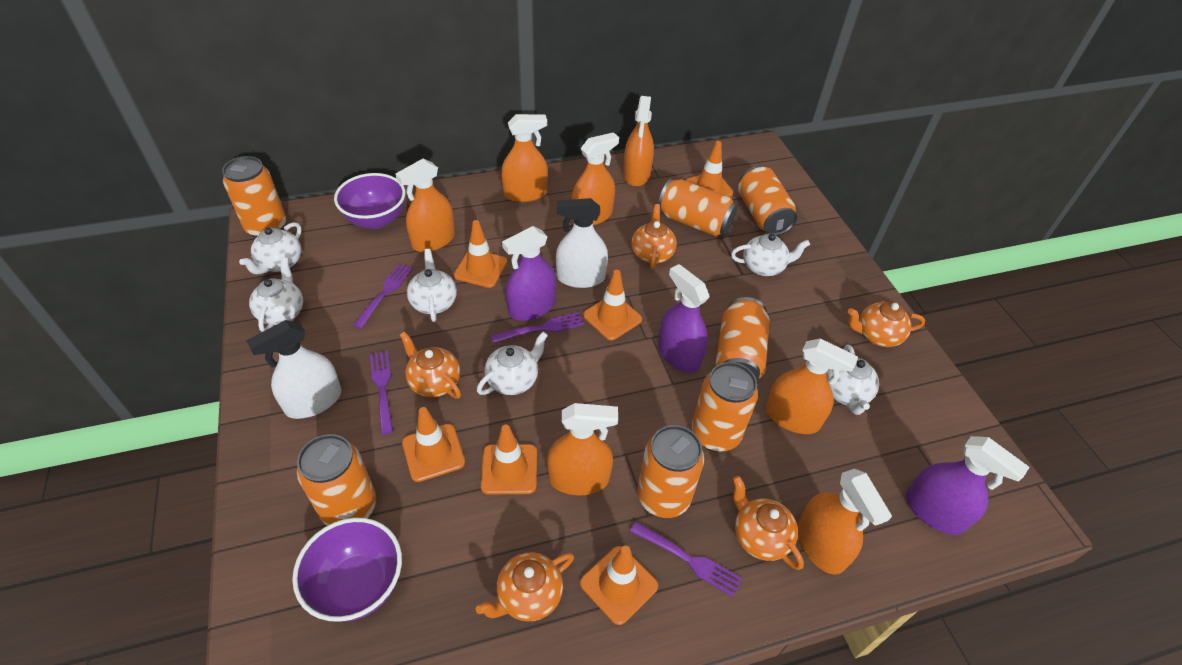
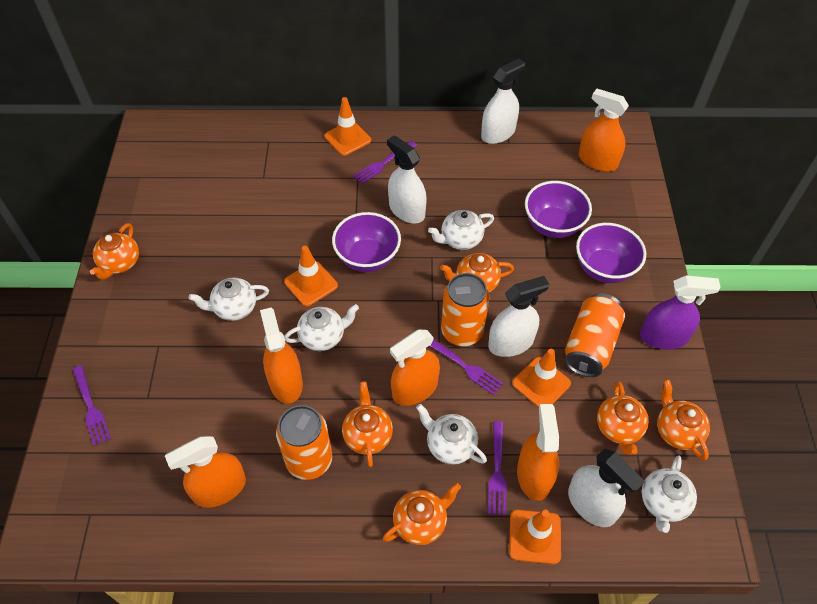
orange can: 7 -> 3
orange spray bottle: 7 -> 5
orange teapot: 5 -> 6
orange traffic cone: 6 -> 4
purple bowl: 2 -> 3
purple spray bottle: 3 -> 1
white spray bottle: 2 -> 4
white teapot: 6 -> 5

